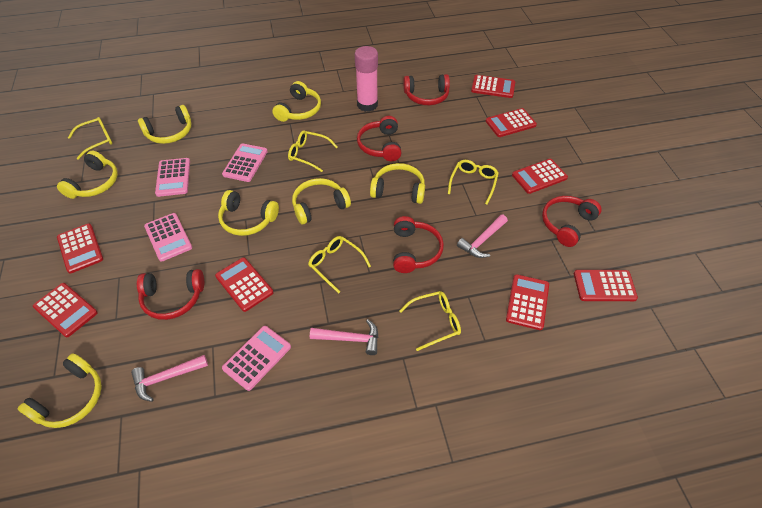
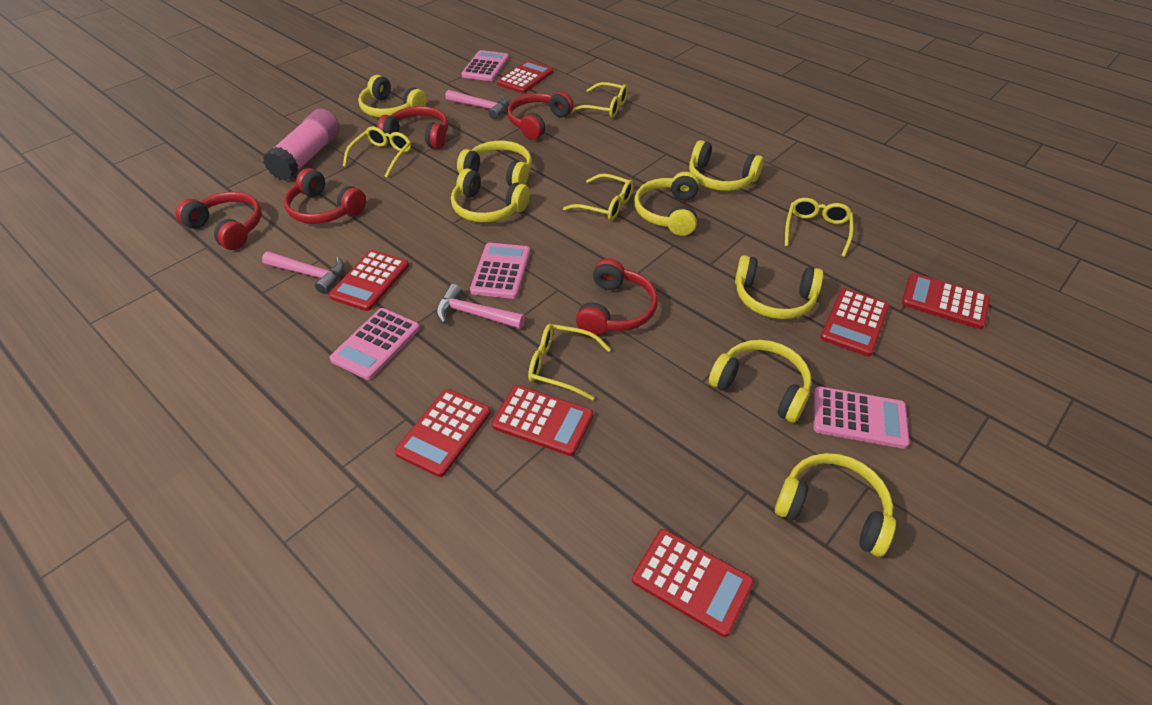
red calculator: 8 -> 7
yellow headphones: 7 -> 8

